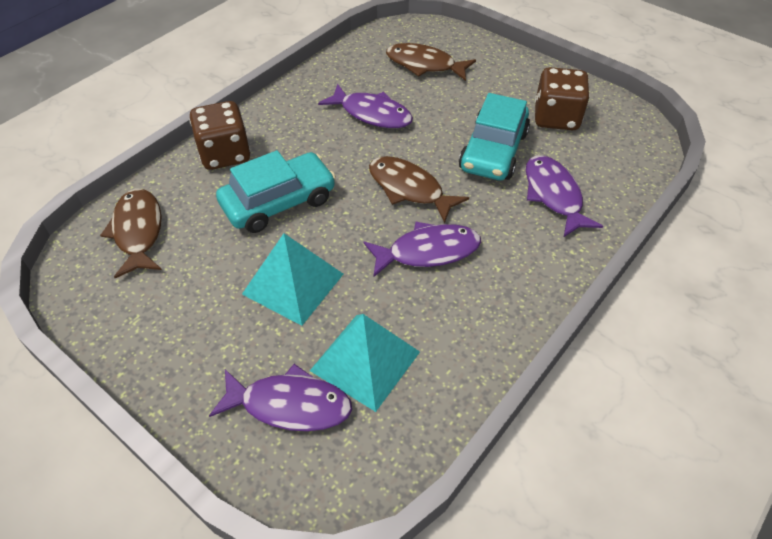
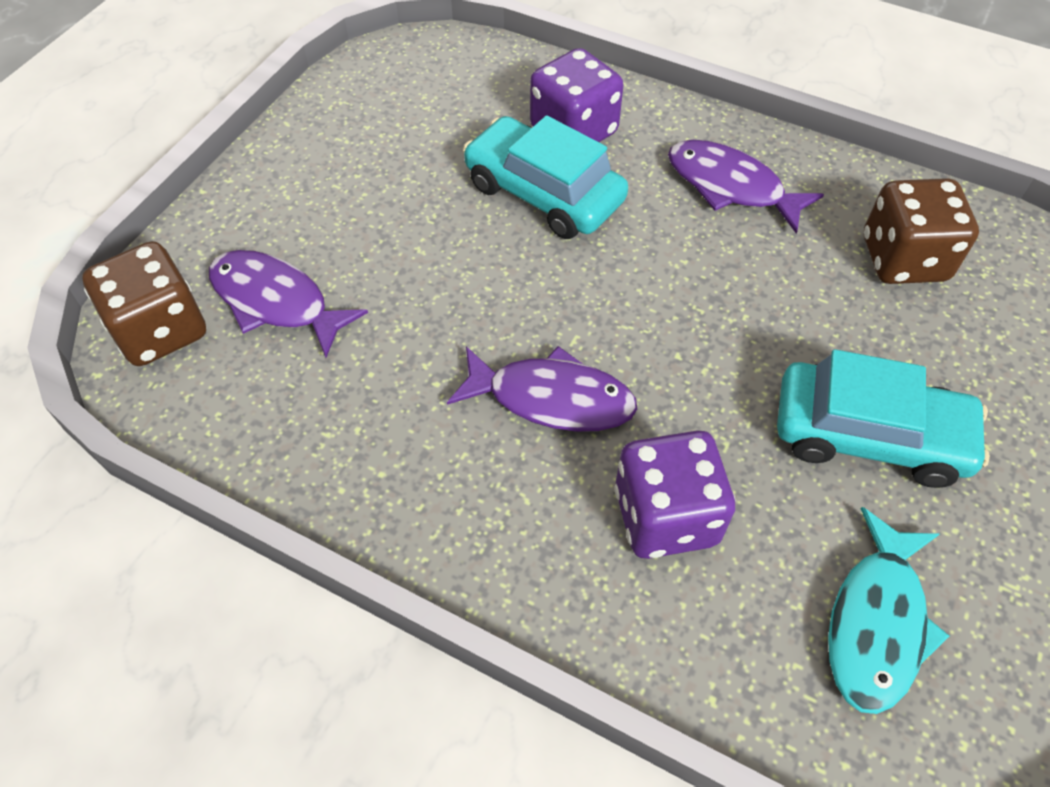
brown fish: 3 -> 0
purple dice: 0 -> 2
purple fish: 4 -> 3
turquoise fish: 0 -> 1
turquoise pyramid: 2 -> 0

